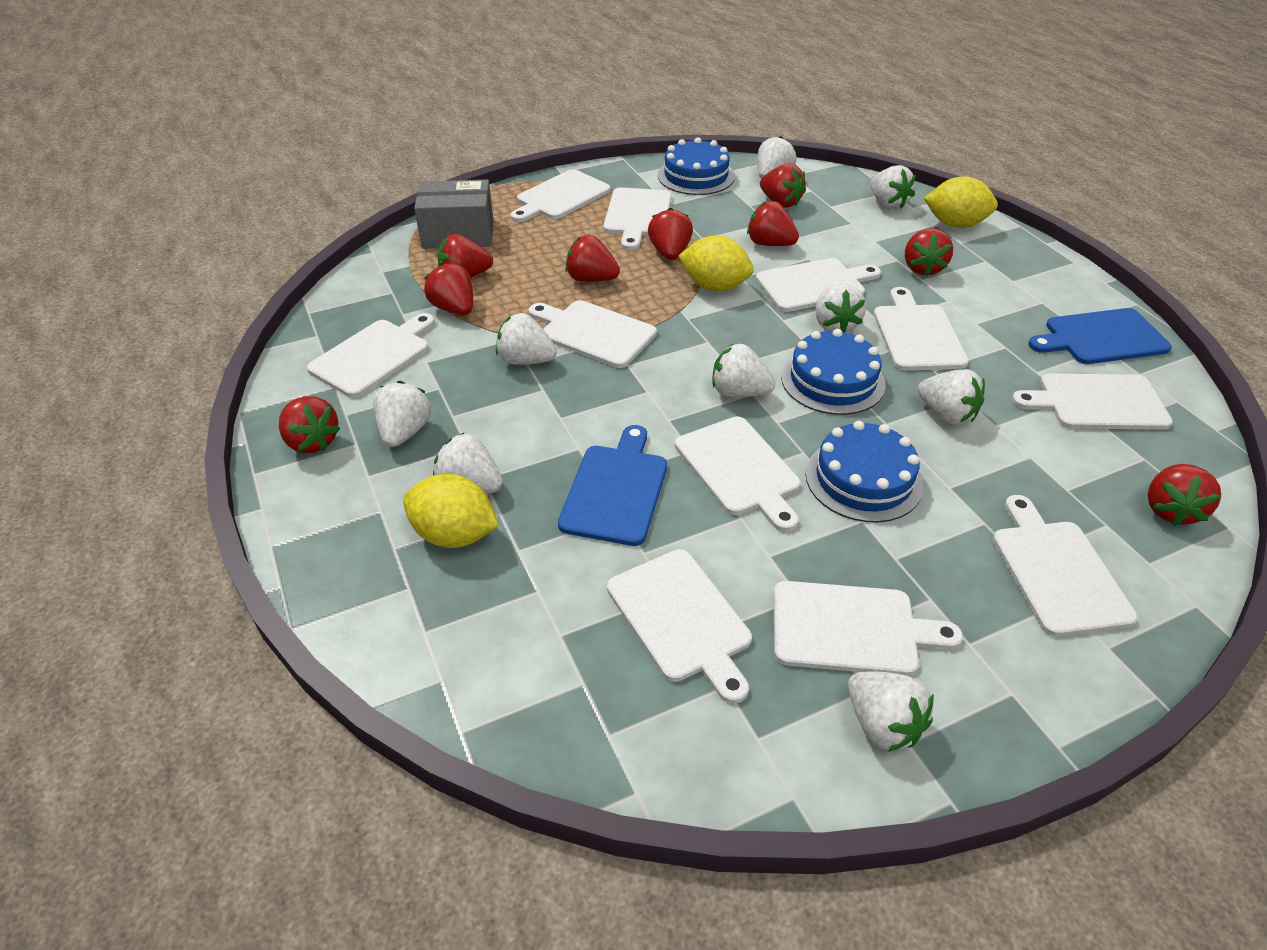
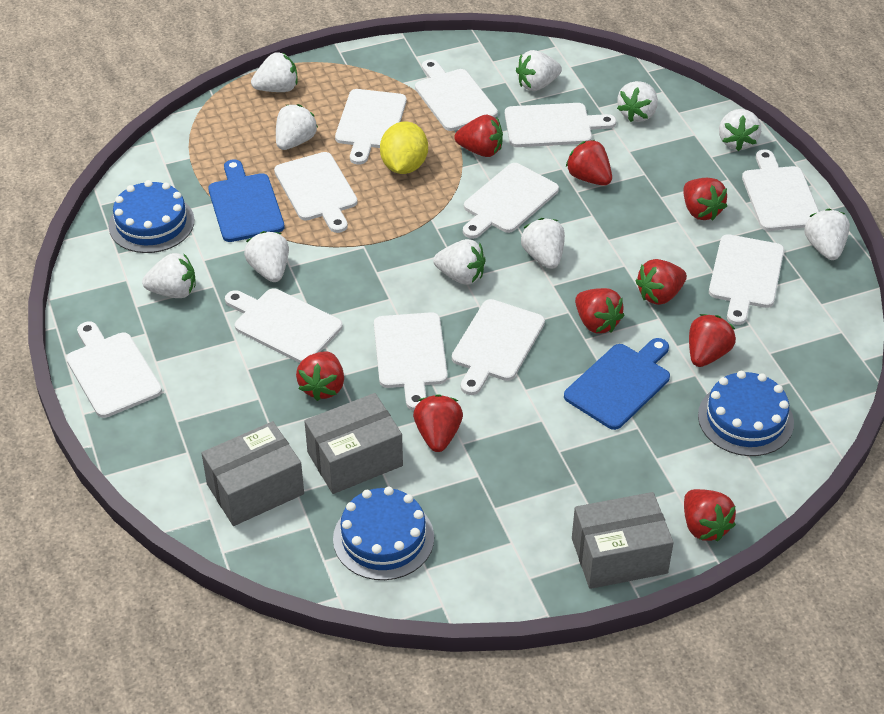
grey box: 1 -> 3
white strawberry: 9 -> 10
yellow lemon: 3 -> 1

